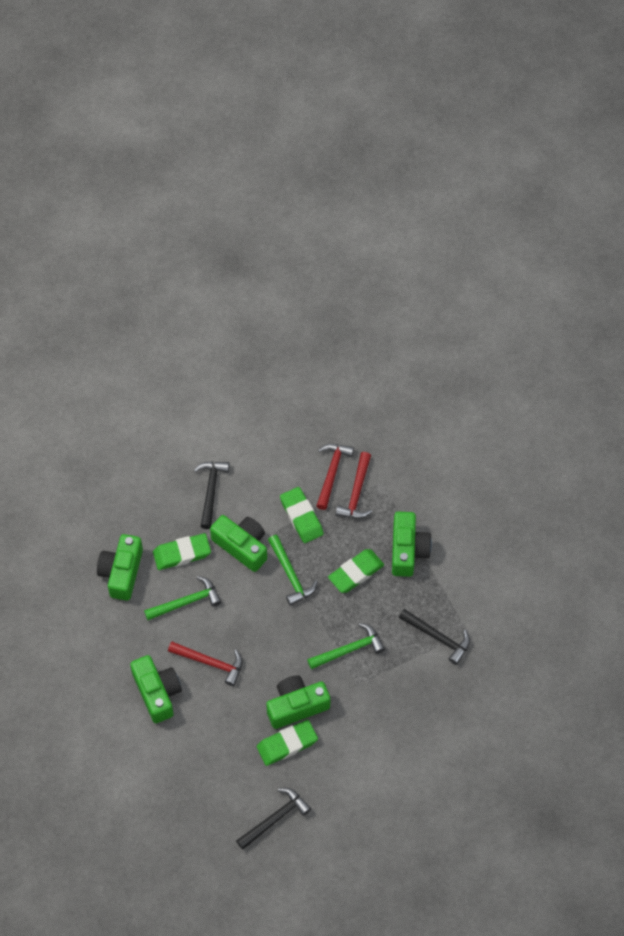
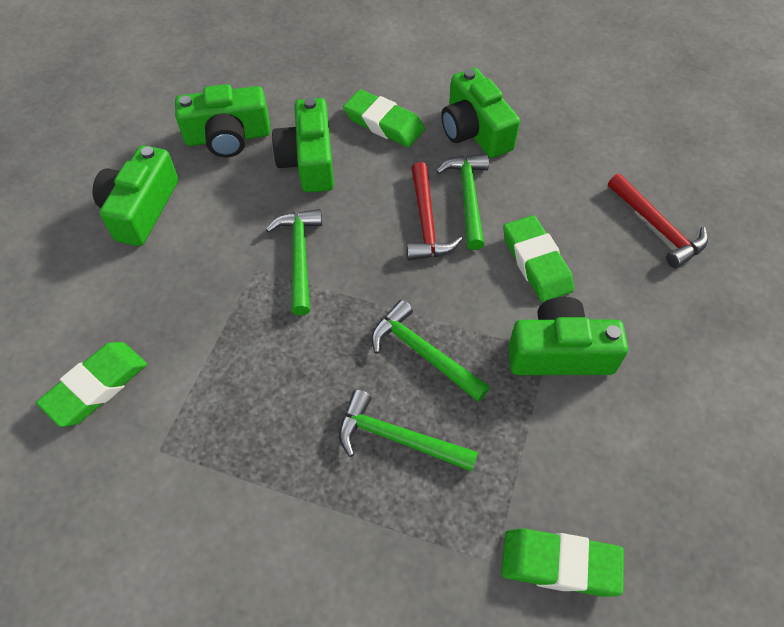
black hammer: 3 -> 0
green hammer: 3 -> 4
red hammer: 3 -> 2

